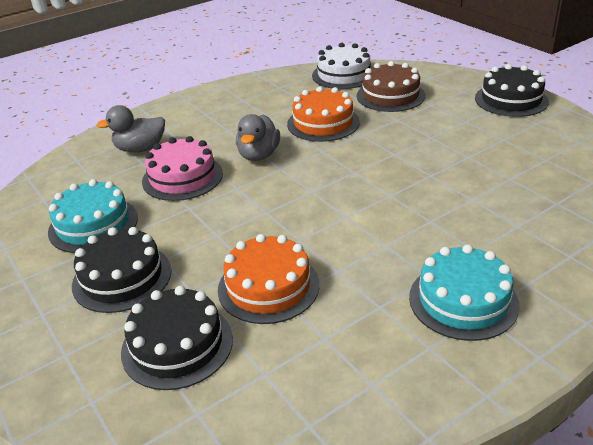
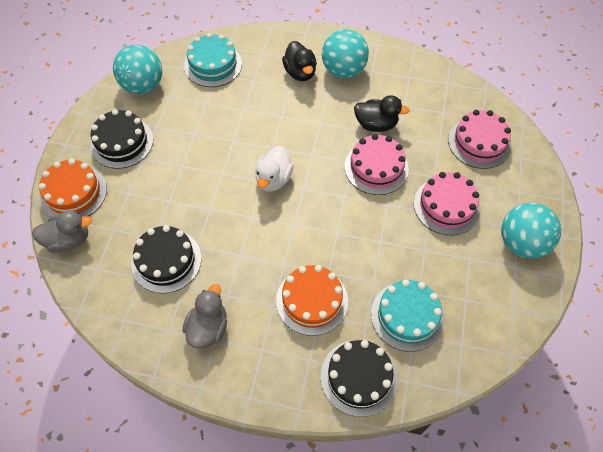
black duck: 0 -> 2
brown cake: 1 -> 0
pink cake: 1 -> 3
turquoise ball: 0 -> 3
white cake: 1 -> 0
white duck: 0 -> 1

